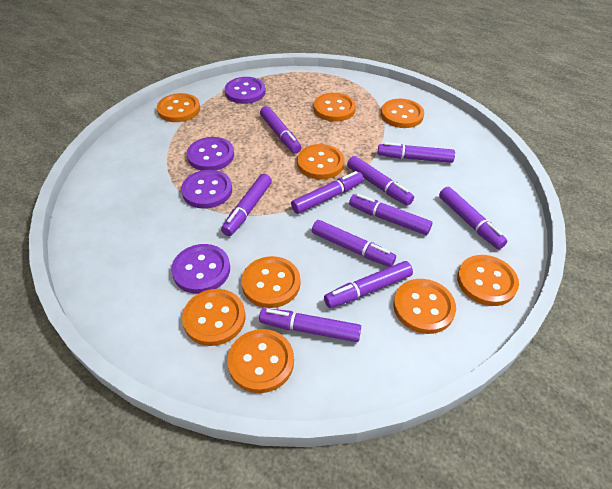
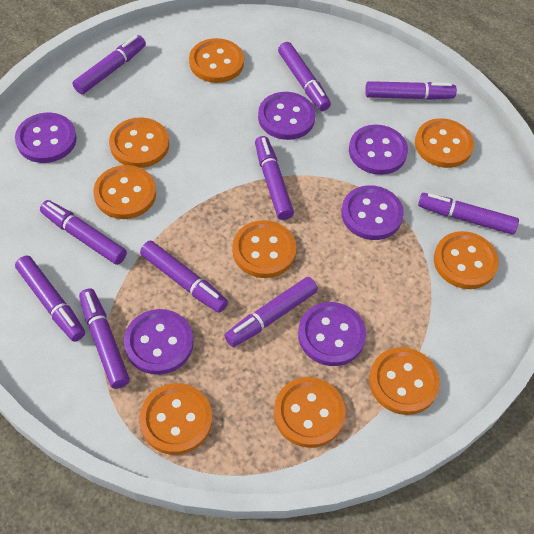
purple button: 4 -> 6

